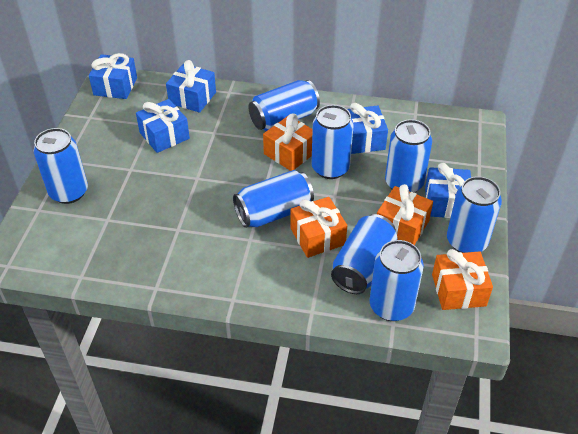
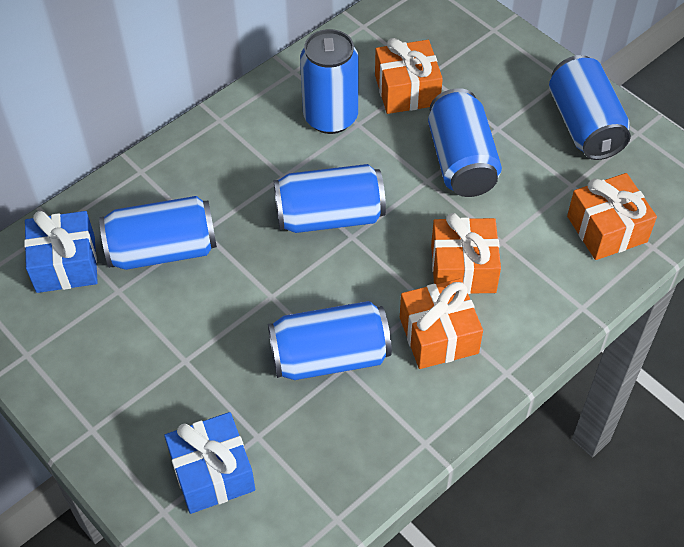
blue can: 8 -> 6
blue gift: 5 -> 2

